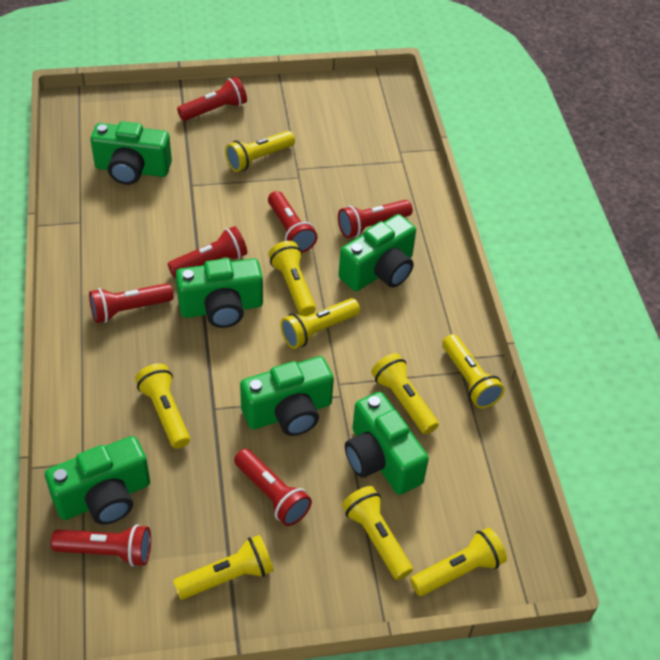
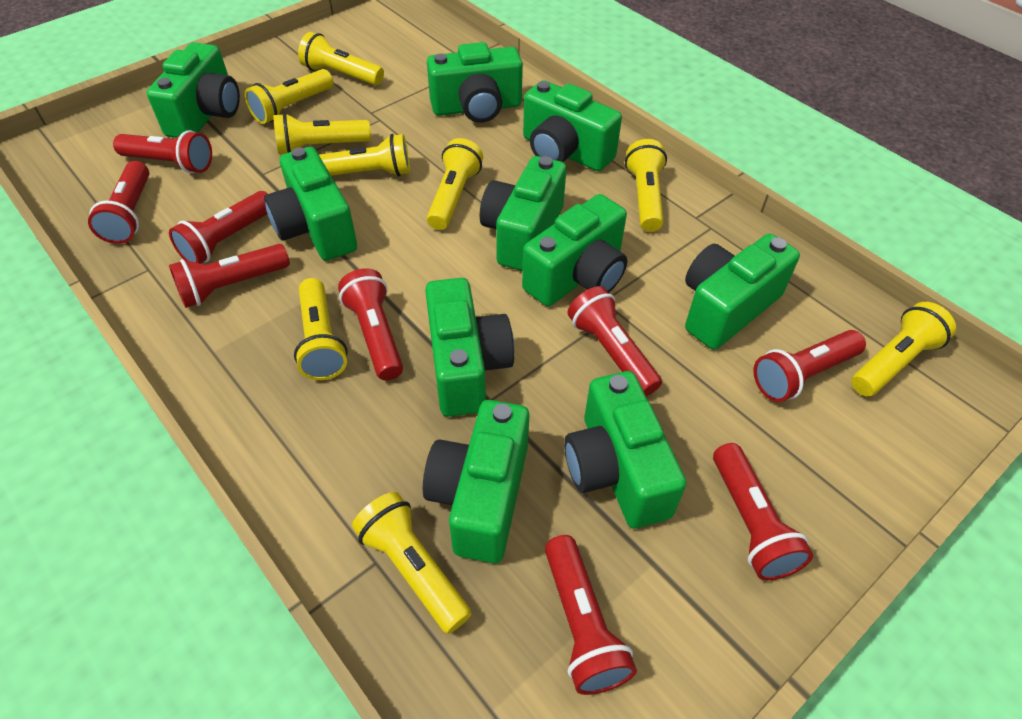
green camera: 6 -> 10
red flashlight: 7 -> 9

